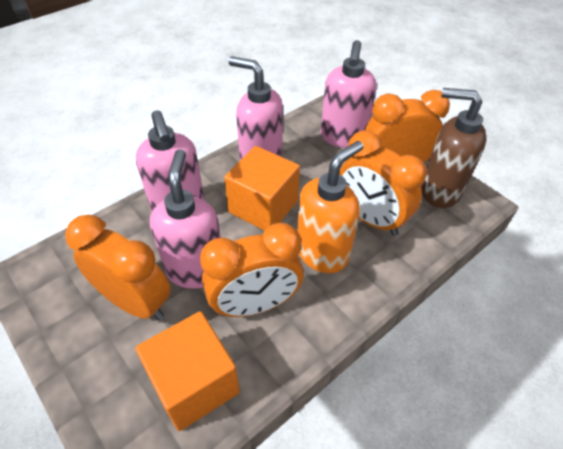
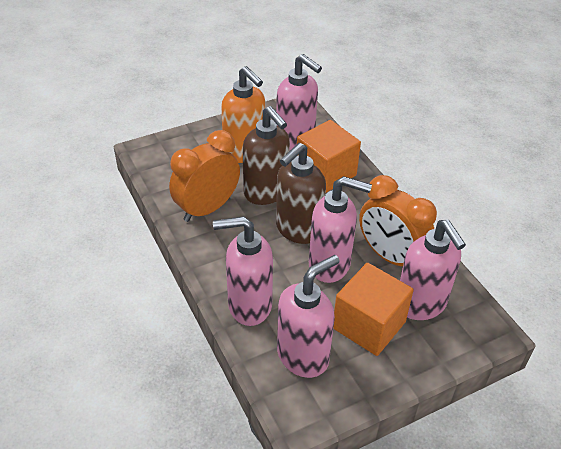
brown soap dispenser: 1 -> 2
orange clock: 4 -> 2
pink soap dispenser: 4 -> 5

